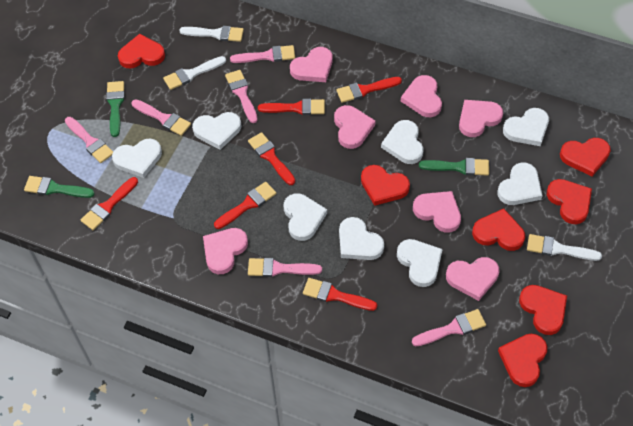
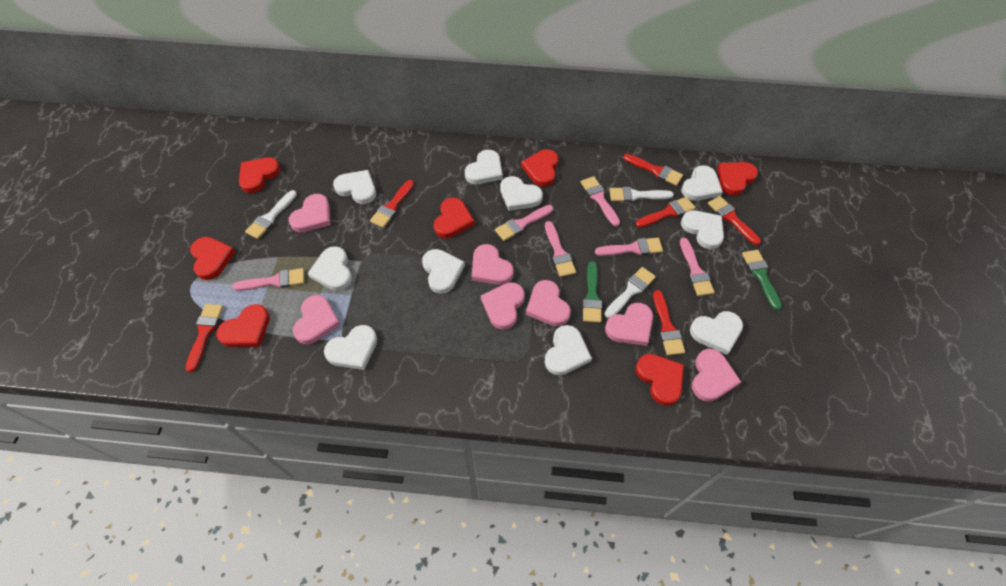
green brush: 3 -> 2
white heart: 8 -> 10

